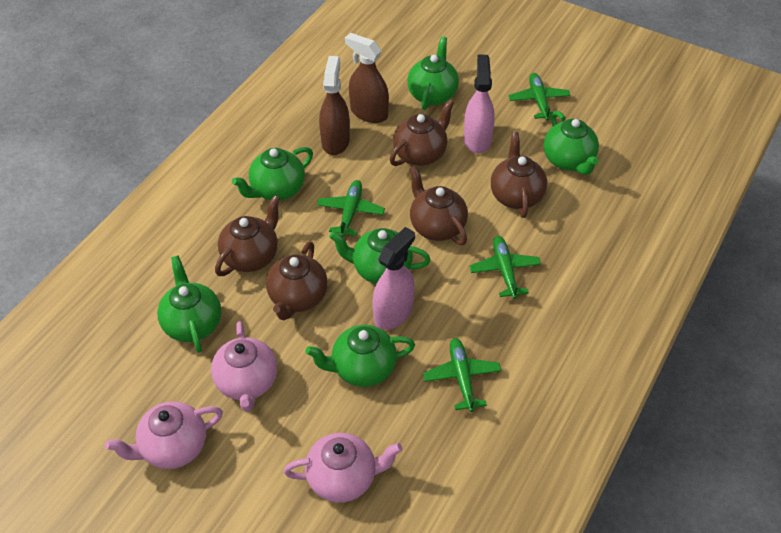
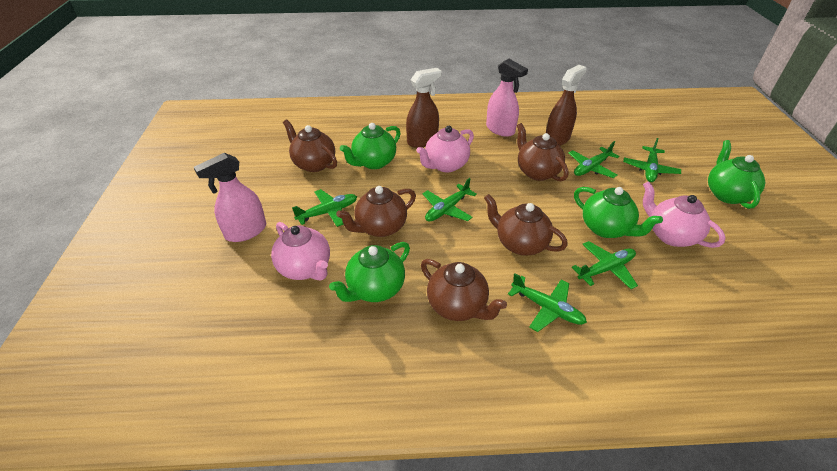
green plane: 4 -> 6
green teapot: 6 -> 4

